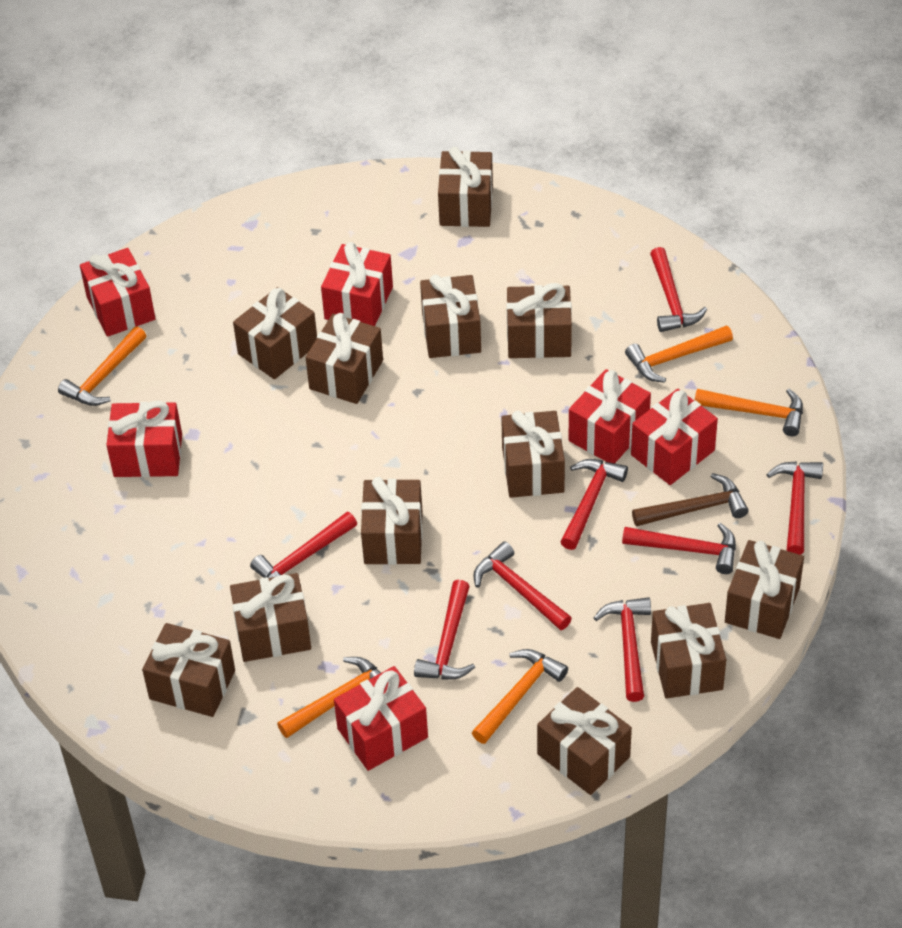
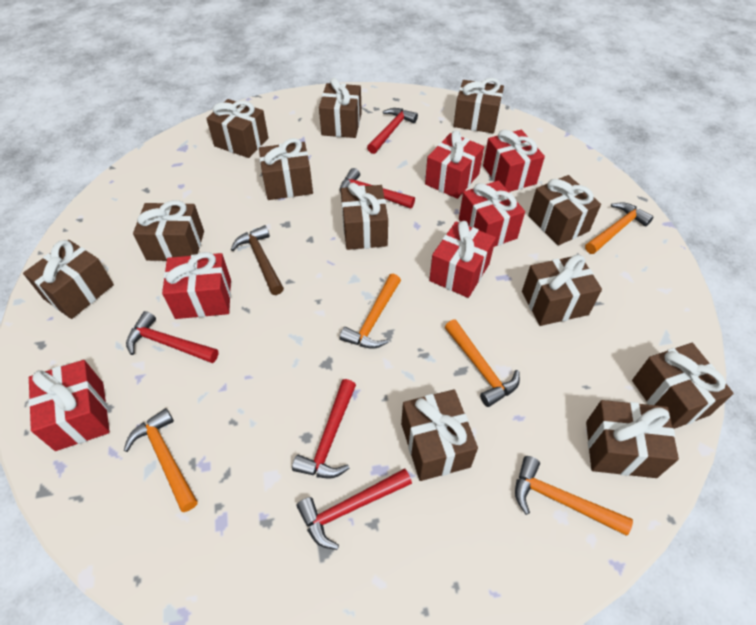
red hammer: 8 -> 5

